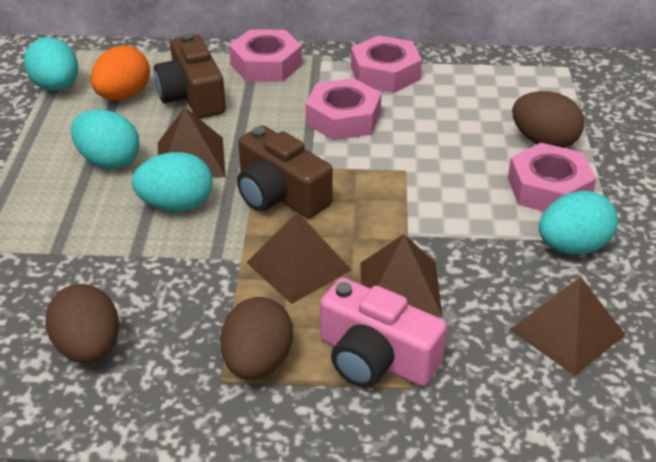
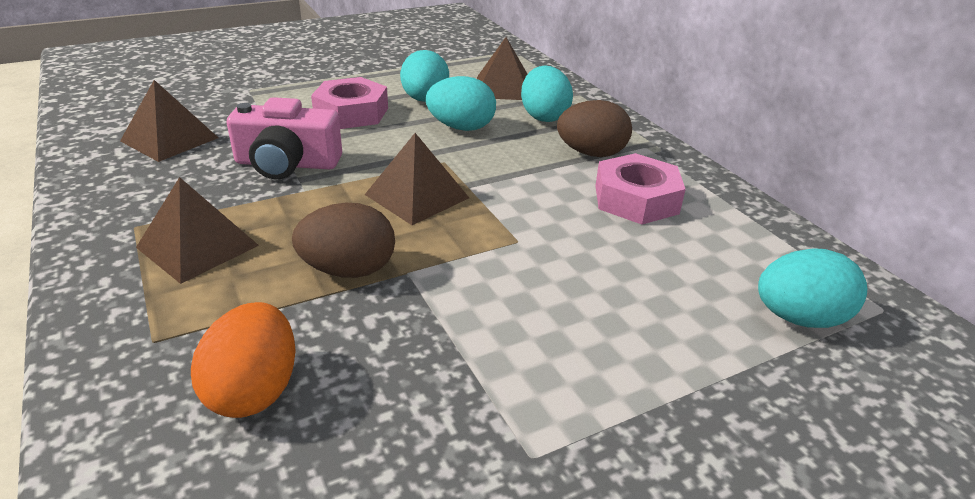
brown camera: 2 -> 0
brown egg: 3 -> 2
pink nut: 4 -> 2

